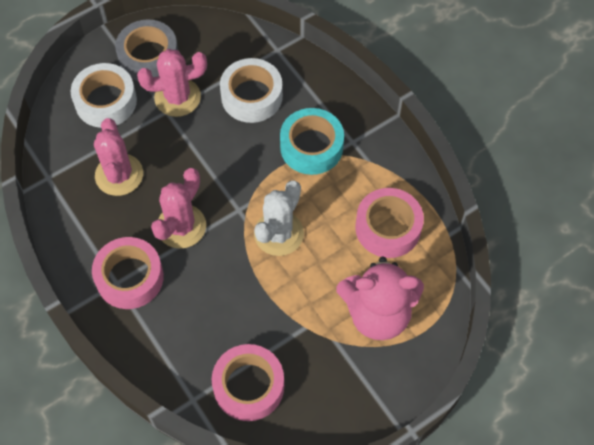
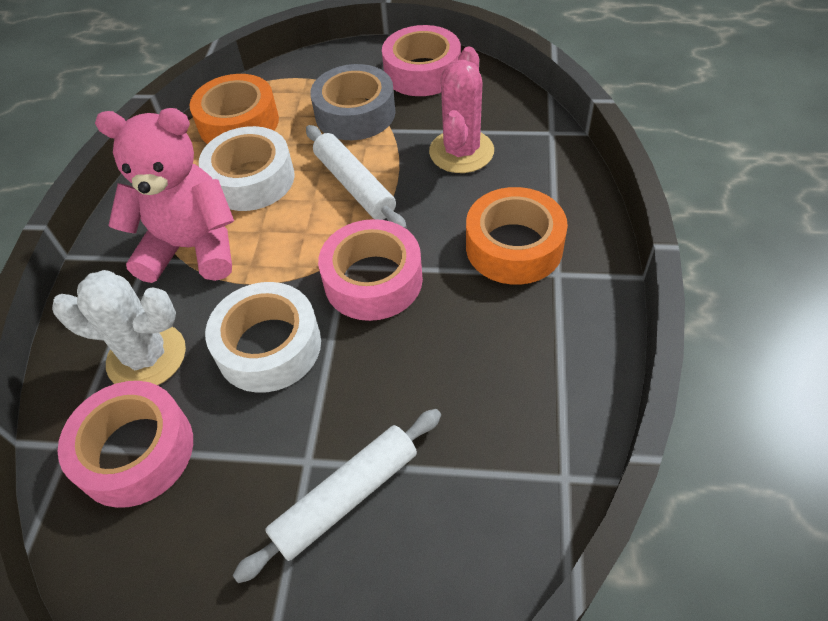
orange tape: 0 -> 2
pink cactus: 3 -> 1
turquoise tape: 1 -> 0
white rolling pin: 0 -> 2

